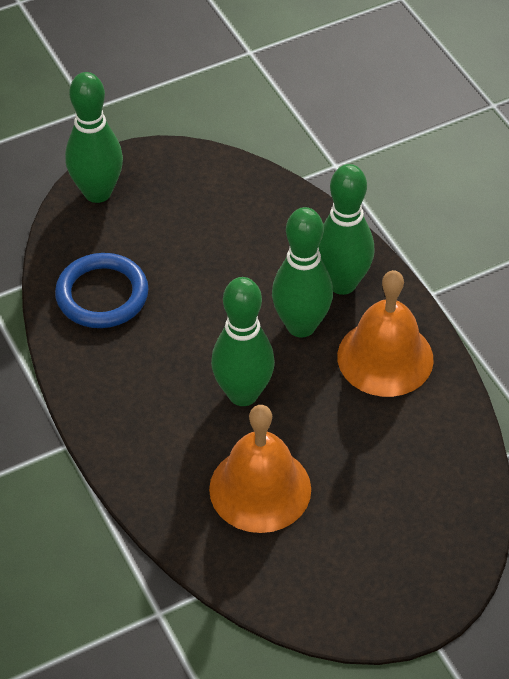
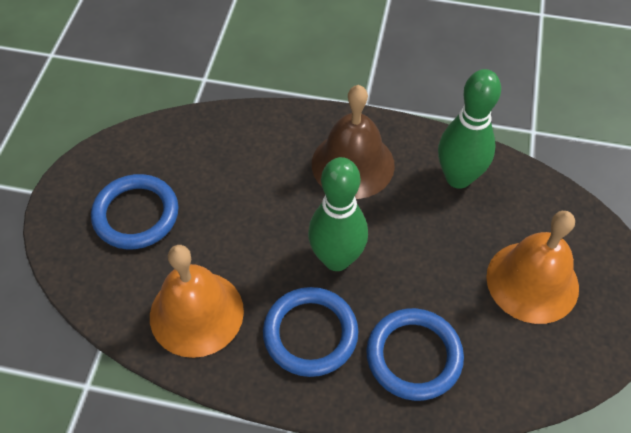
blue ring: 1 -> 3
brown bell: 0 -> 1
green bowling pin: 4 -> 2

